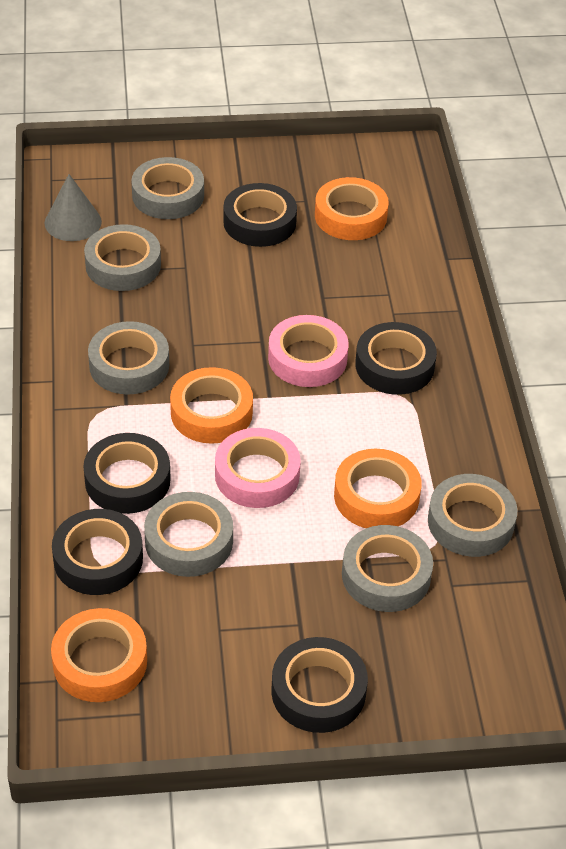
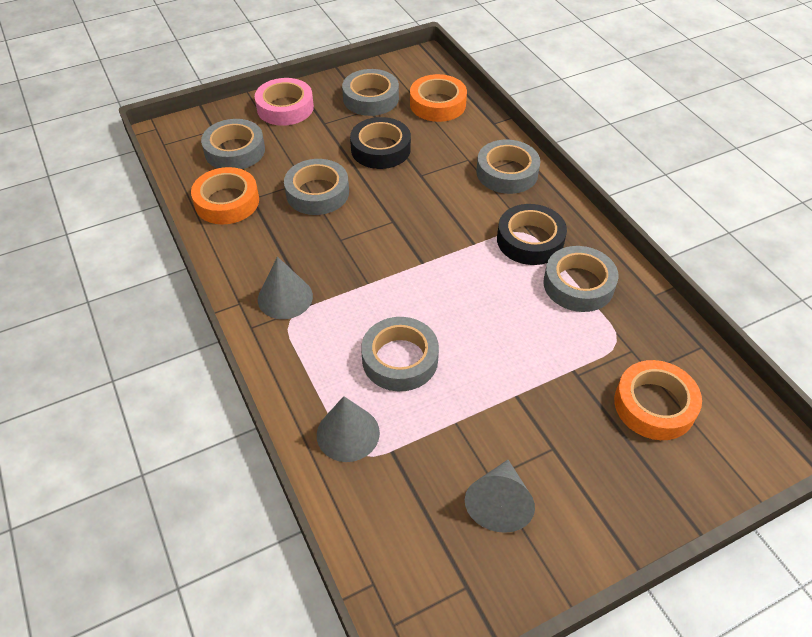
black tape: 5 -> 2
grey cone: 1 -> 3
orange tape: 4 -> 3
pink tape: 2 -> 1

